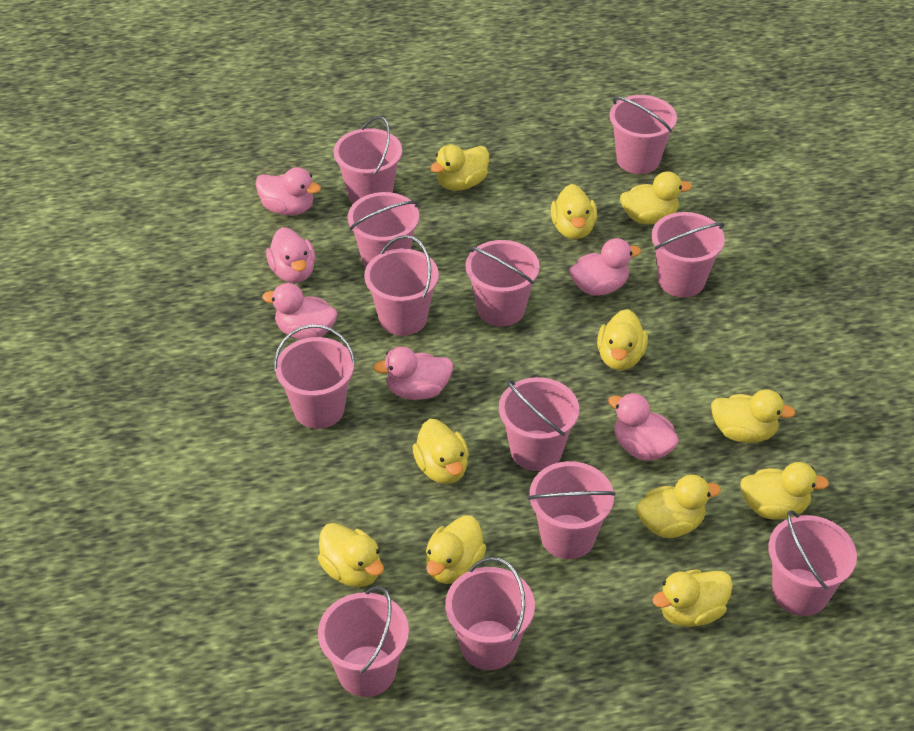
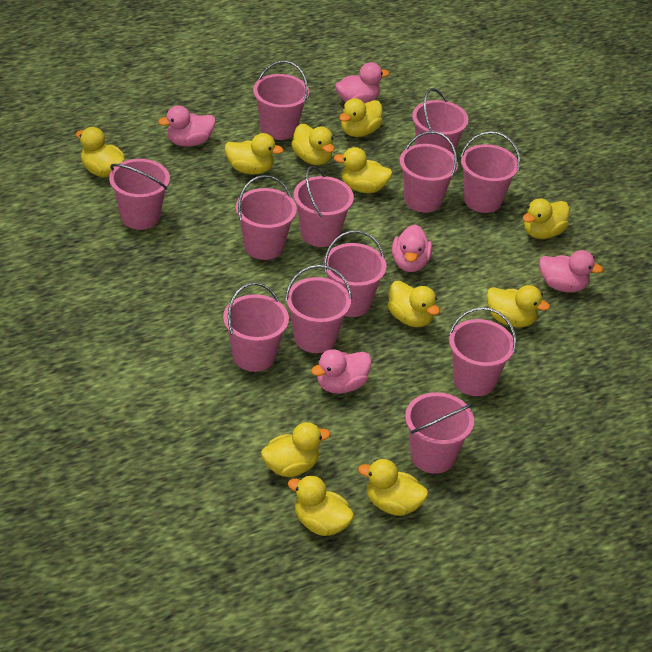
pink duck: 6 -> 5

